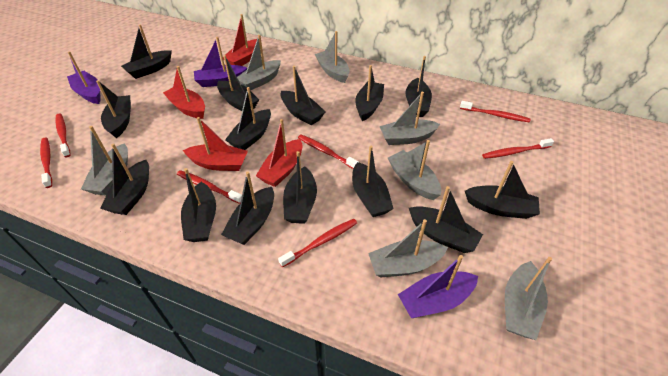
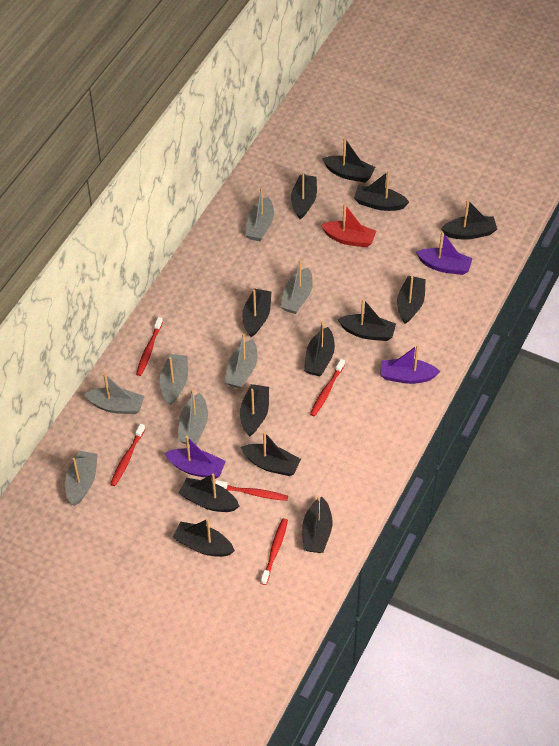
black boat: 14 -> 13
red boat: 4 -> 1
red toothbrush: 7 -> 5

